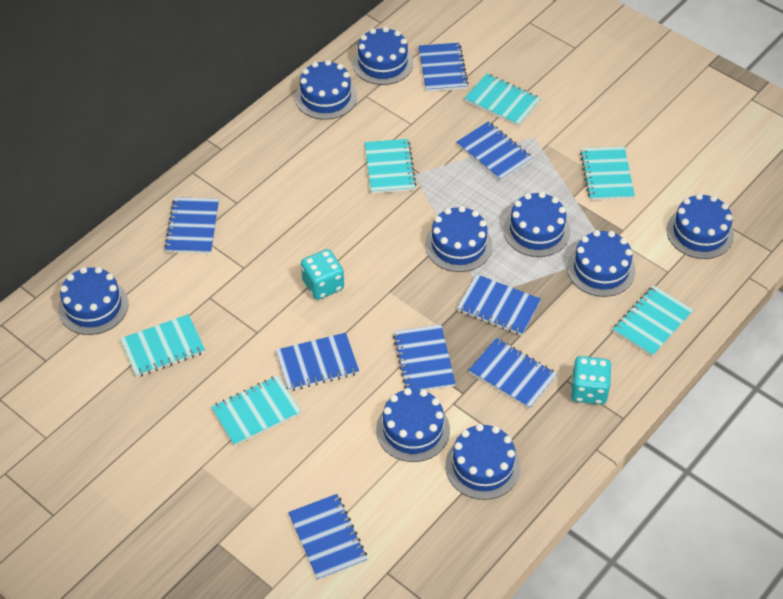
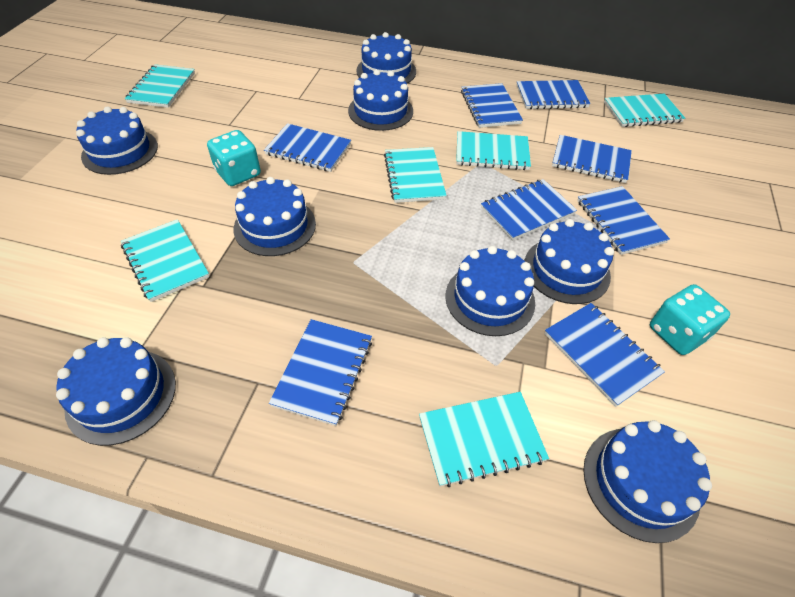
blue cake: 9 -> 8

